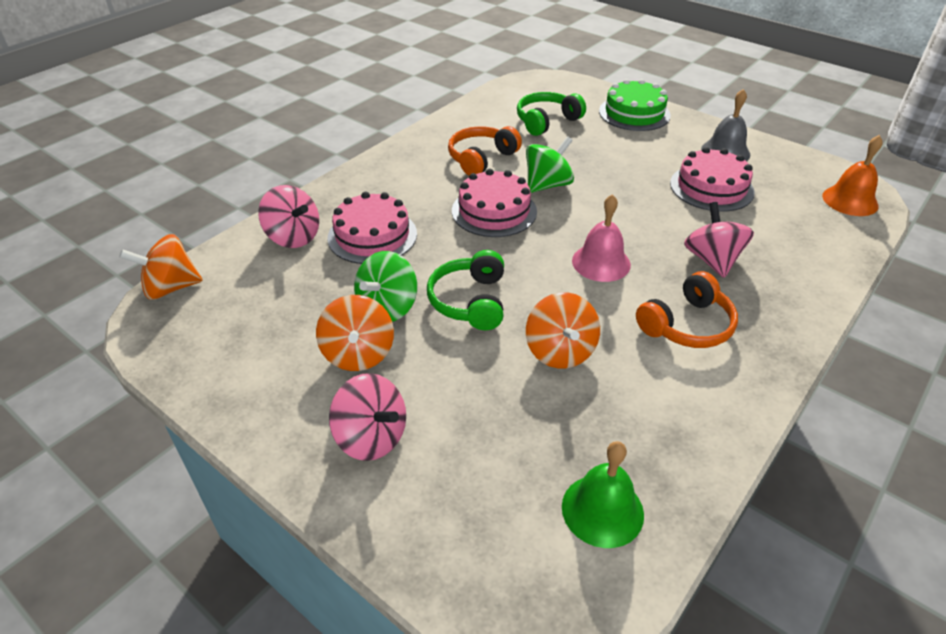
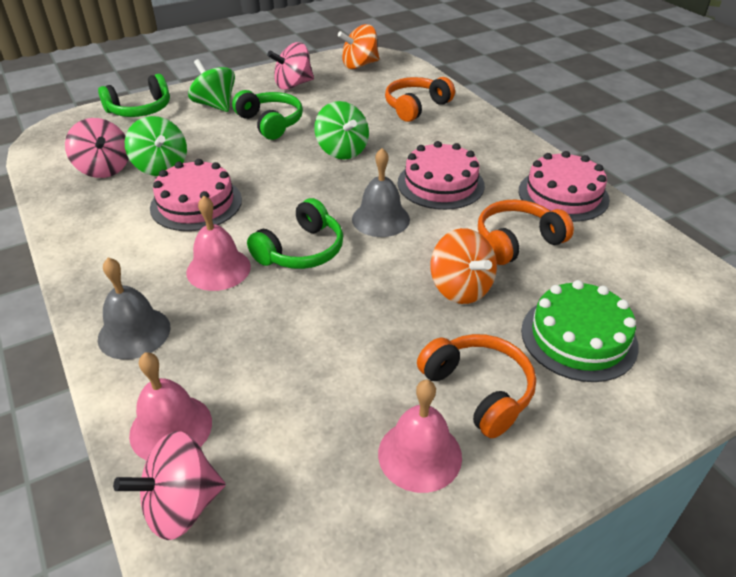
green bell: 1 -> 0
green headphones: 2 -> 3
green spinning top: 2 -> 3
grey bell: 1 -> 2
orange bell: 1 -> 0
orange headphones: 2 -> 3
orange spinning top: 3 -> 2
pink bell: 1 -> 3

